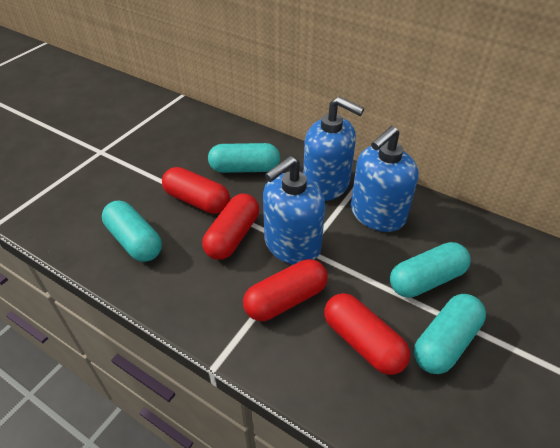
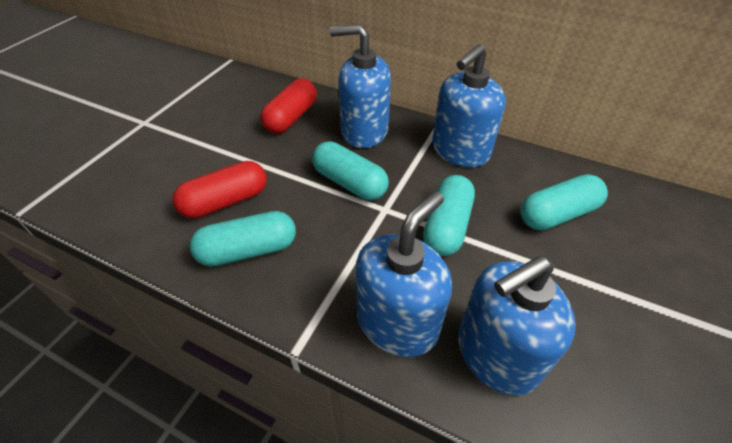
blue soap dispenser: 3 -> 4
red capsule: 4 -> 2

